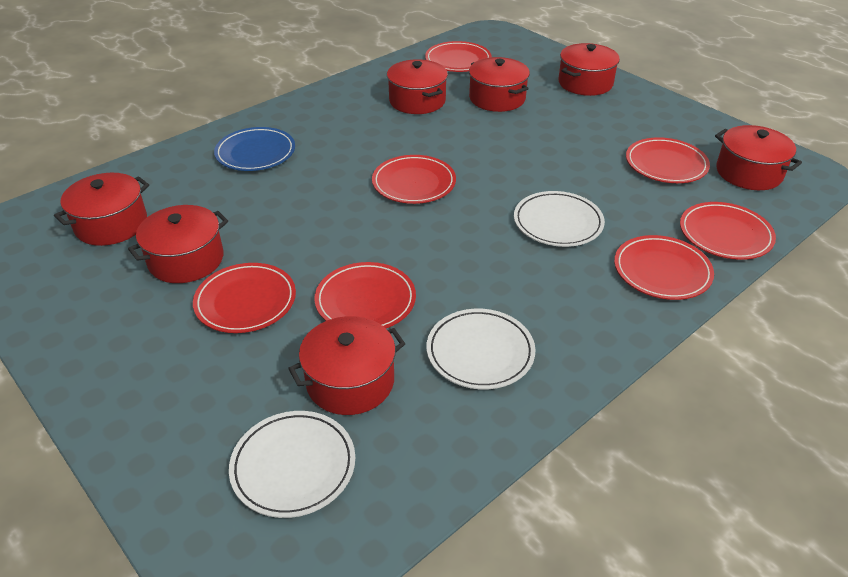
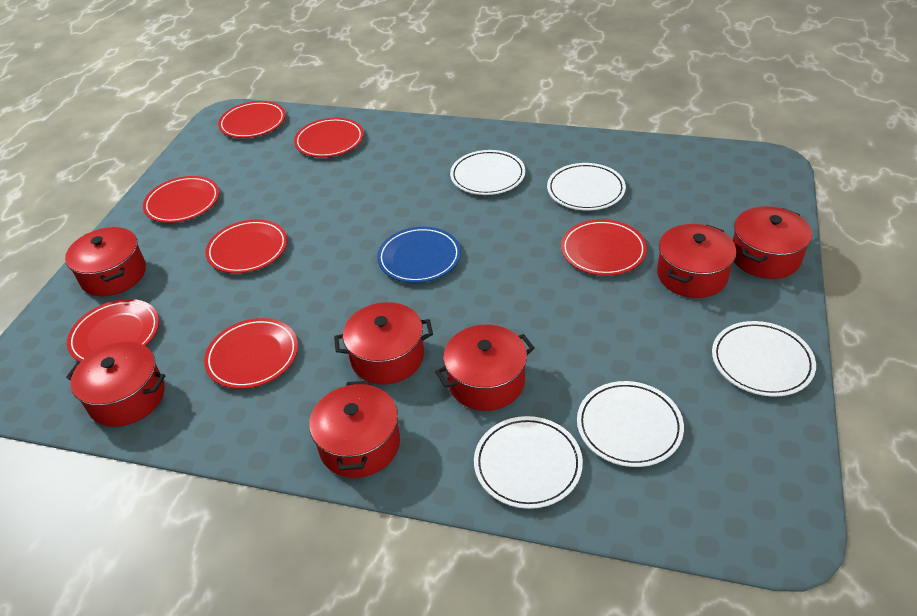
white plate: 3 -> 5

